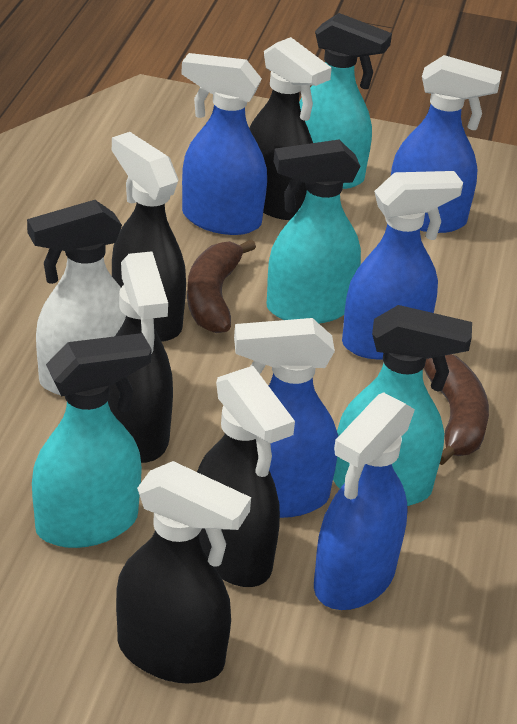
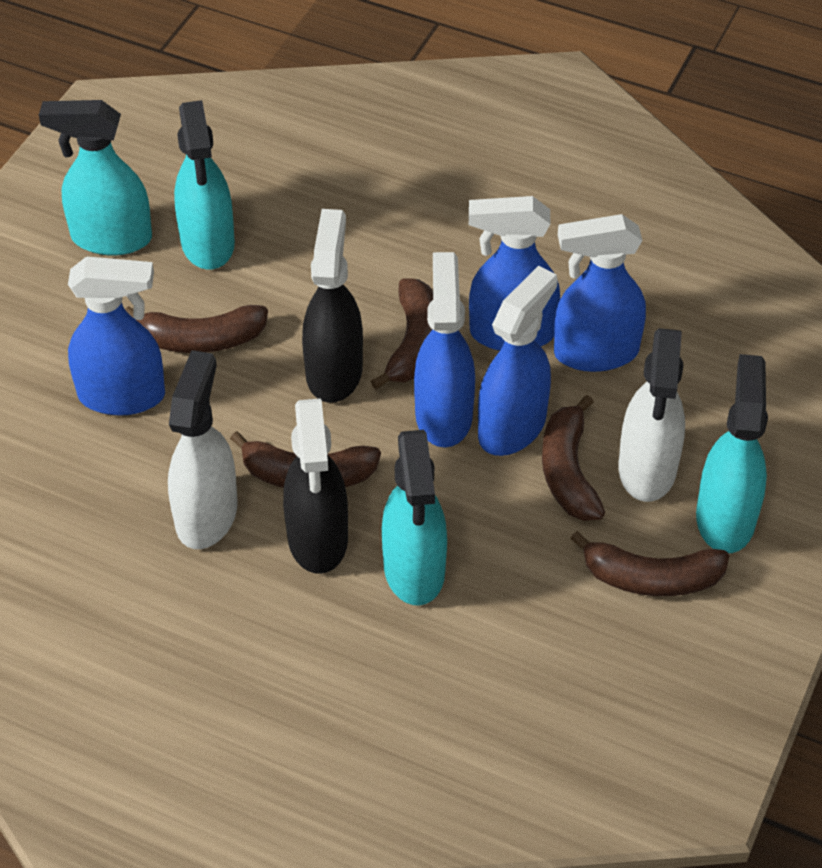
black spray bottle: 5 -> 2
brown banana: 2 -> 5
white spray bottle: 1 -> 2

